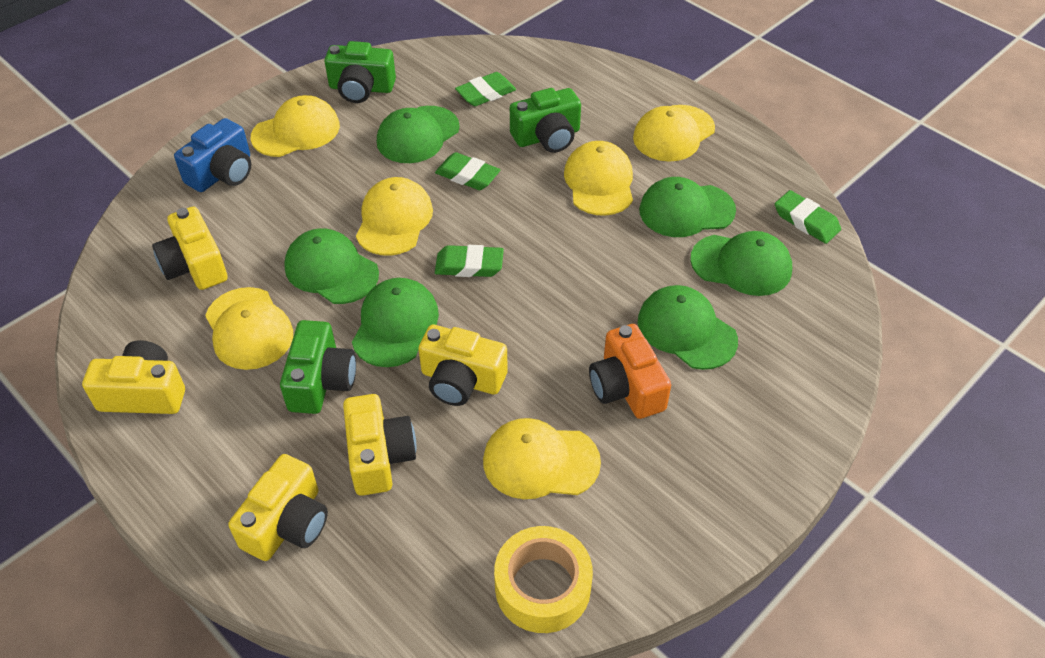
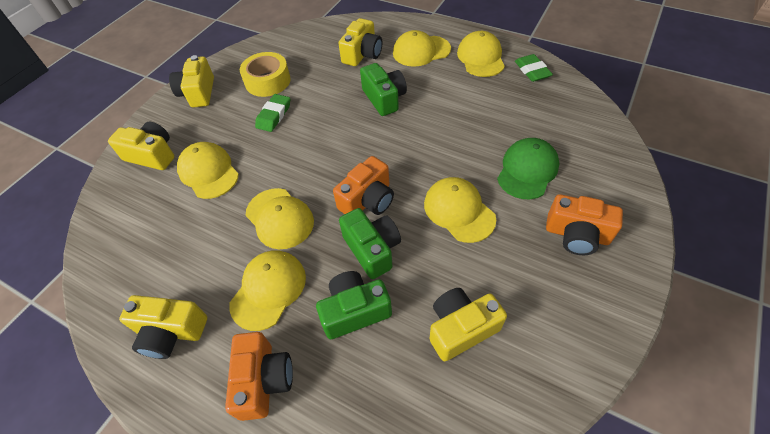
blue camera: 1 -> 0
green cap: 6 -> 1
green eraser: 4 -> 2
orange camera: 1 -> 3

